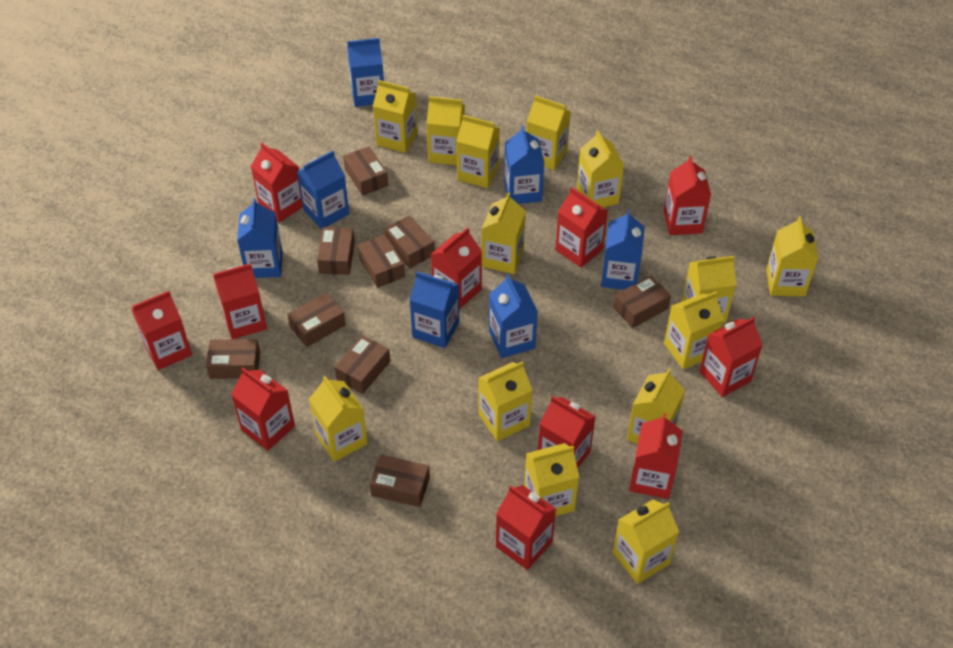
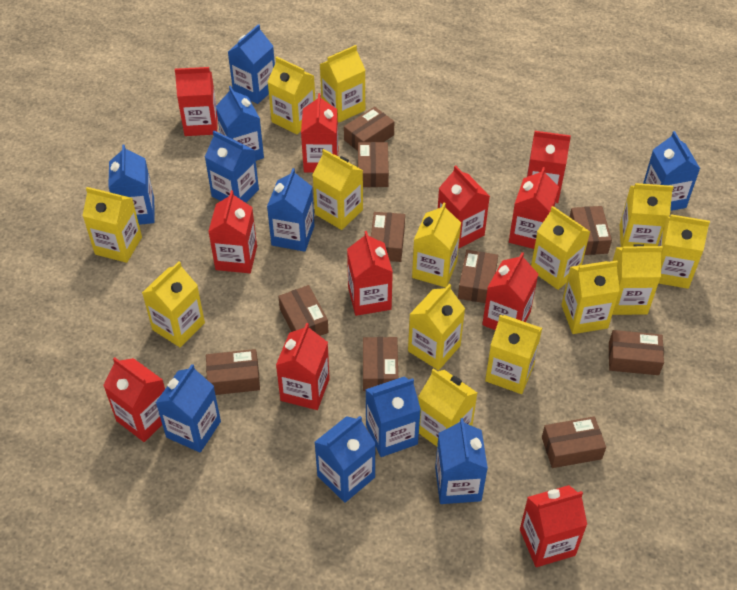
blue carton: 7 -> 10
brown box: 9 -> 10

